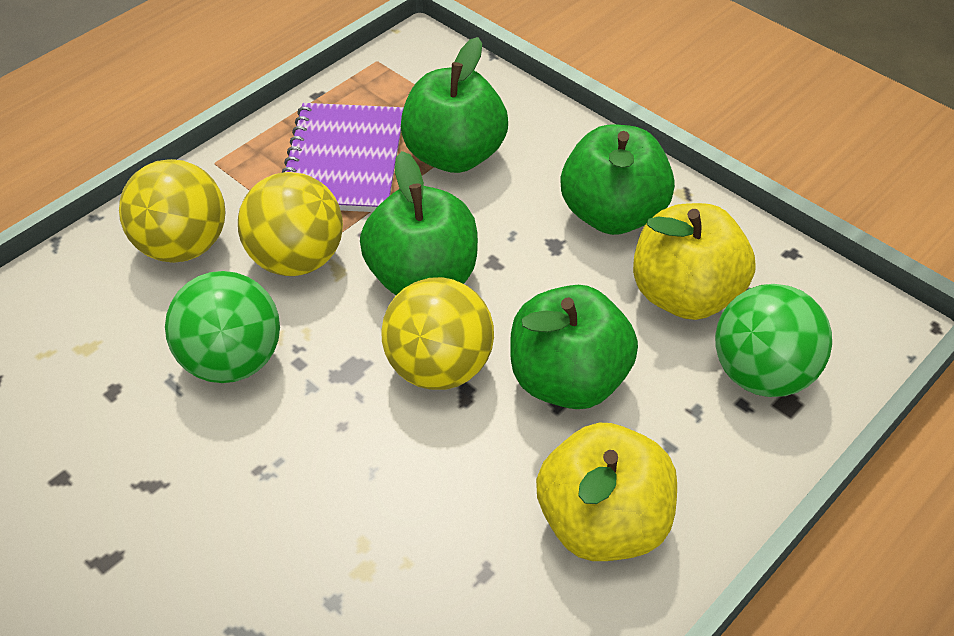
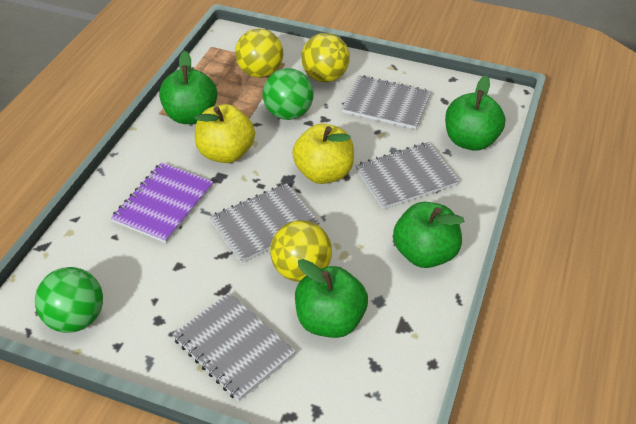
grey notebook: 0 -> 4

